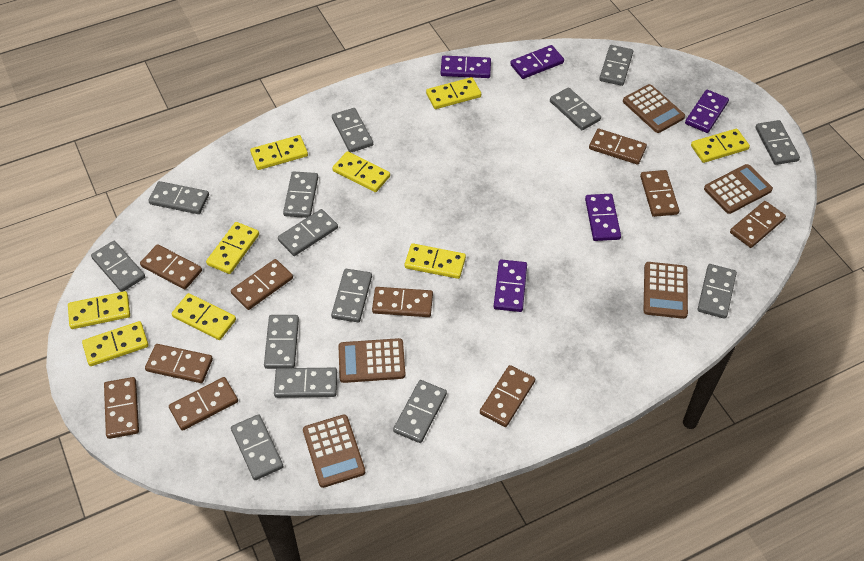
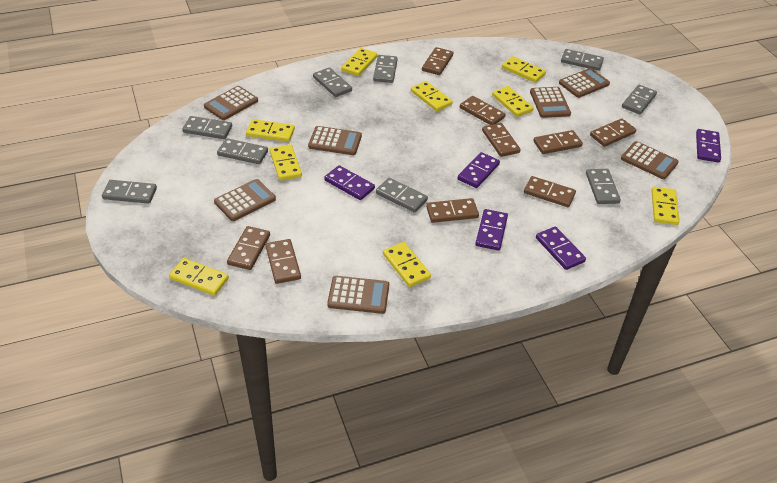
brown calculator: 5 -> 7
brown domino: 10 -> 9
grey domino: 14 -> 9

